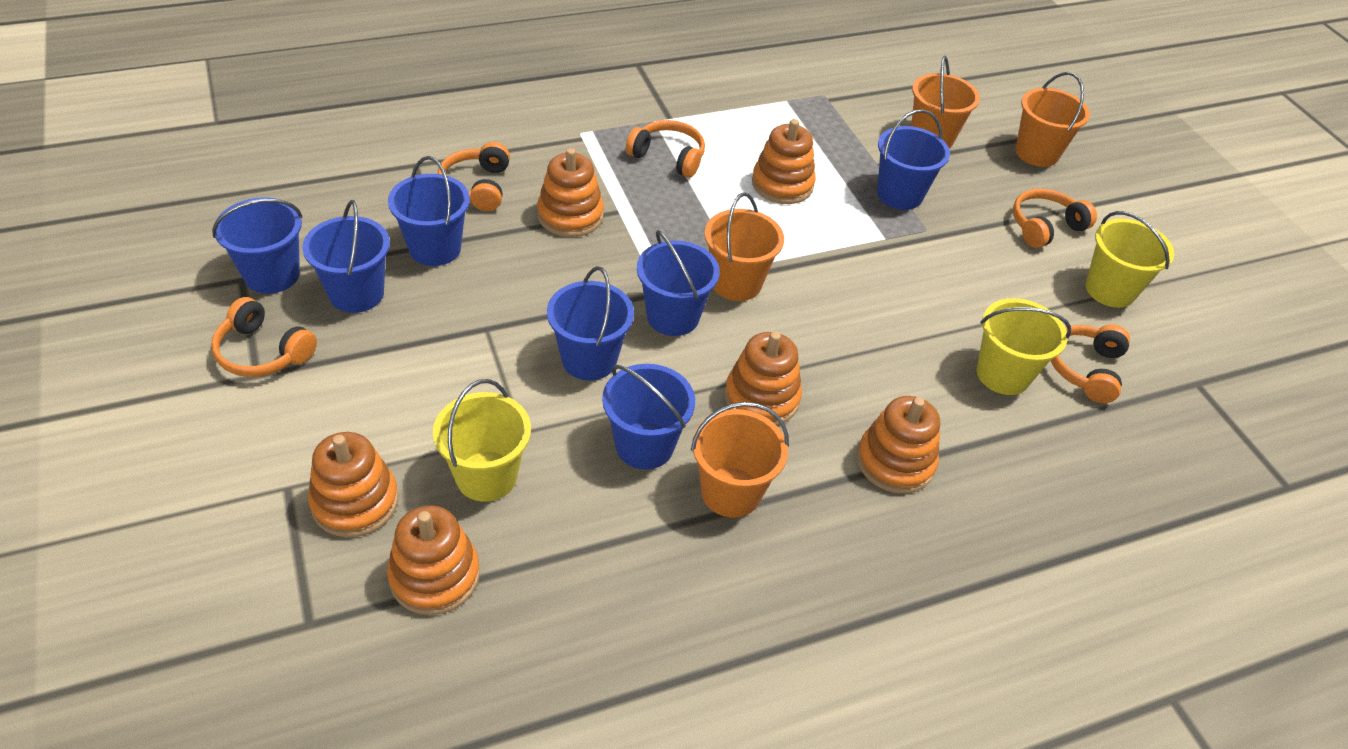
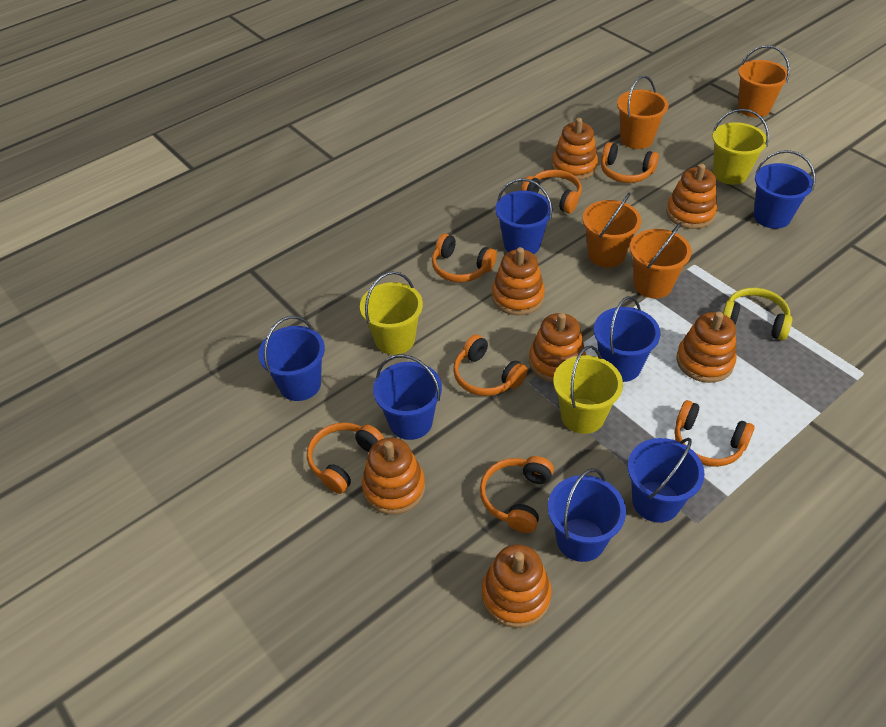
orange headphones: 5 -> 7
orange stacking toy: 6 -> 7
yellow headphones: 0 -> 1

